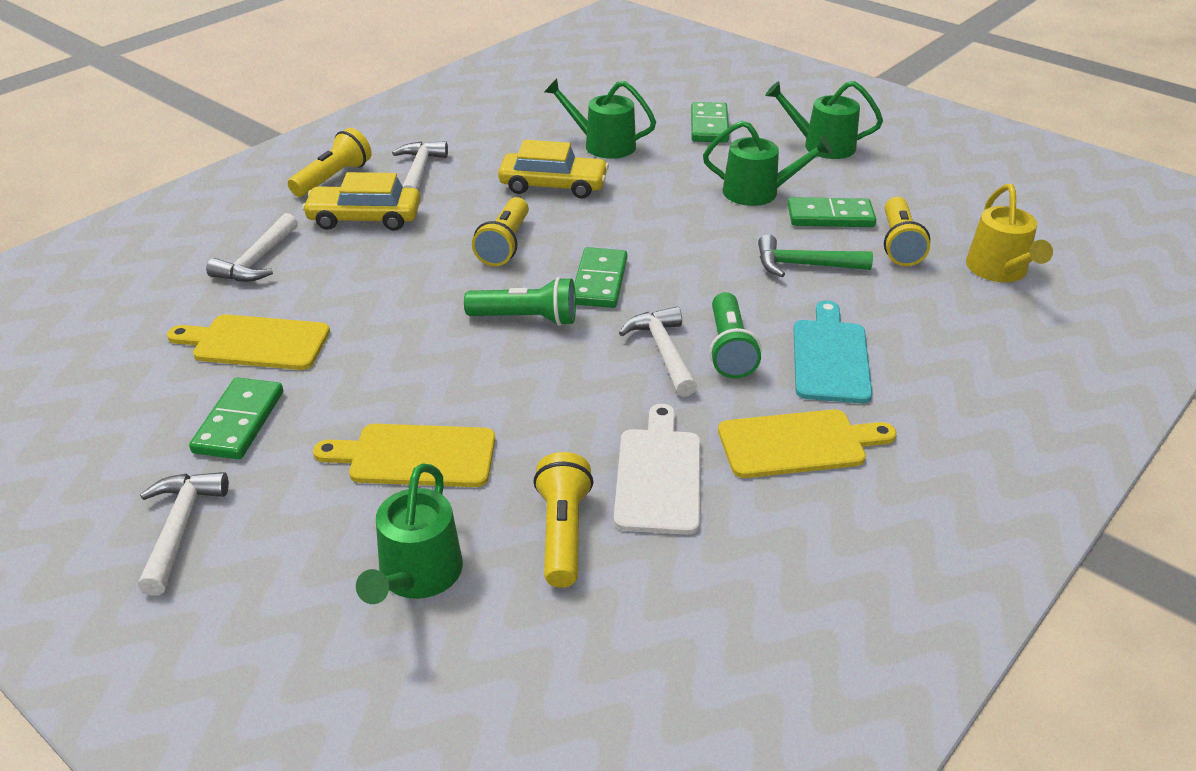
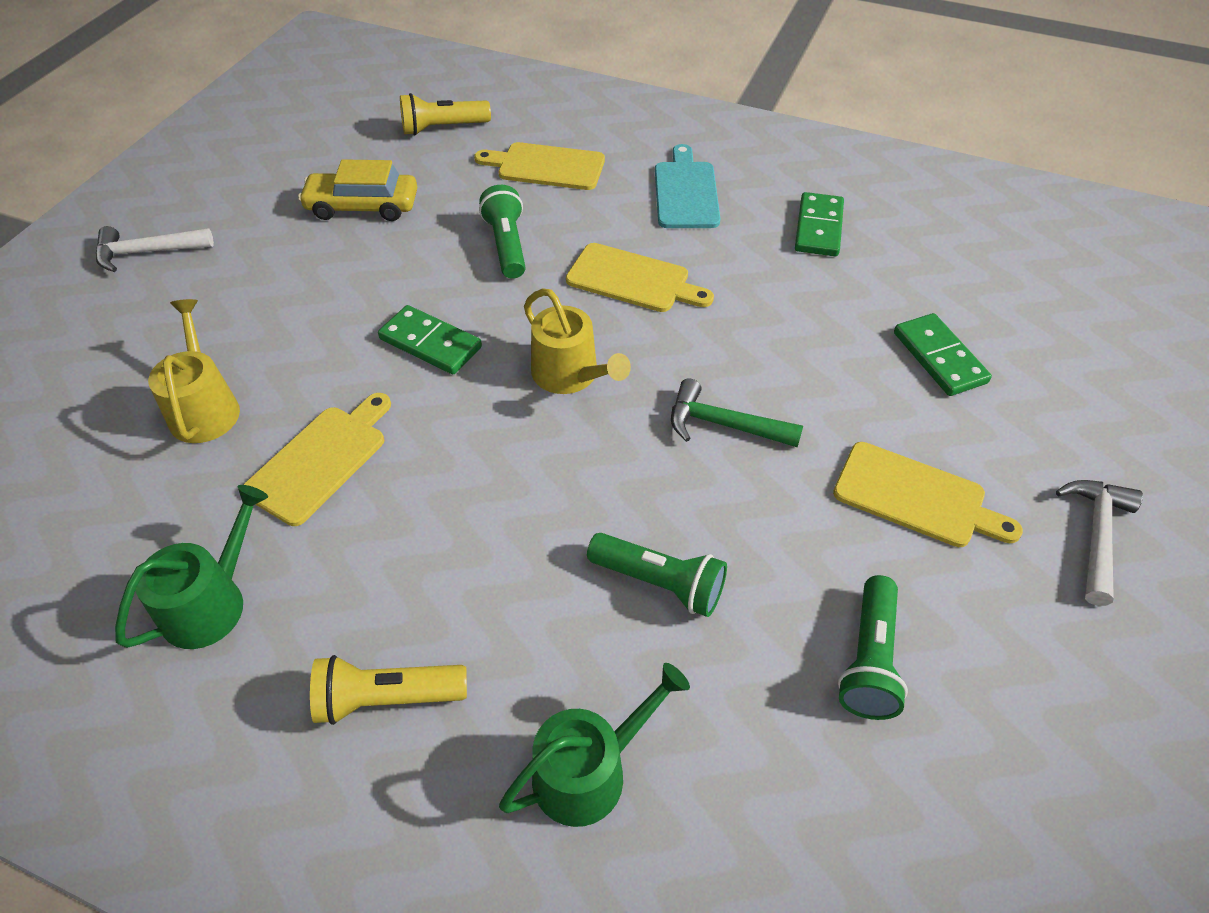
green domino: 4 -> 3
green flashlight: 2 -> 3
green watering can: 4 -> 2
white cutting board: 1 -> 0
white hammer: 4 -> 2
yellow car: 2 -> 1
yellow cutting board: 3 -> 4
yellow flashlight: 4 -> 2
yellow watering can: 1 -> 2

